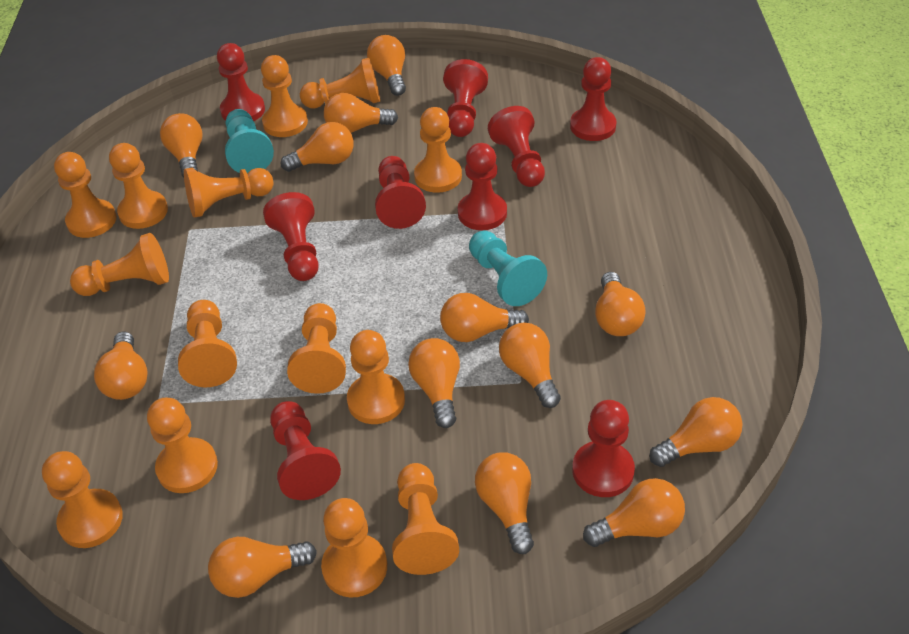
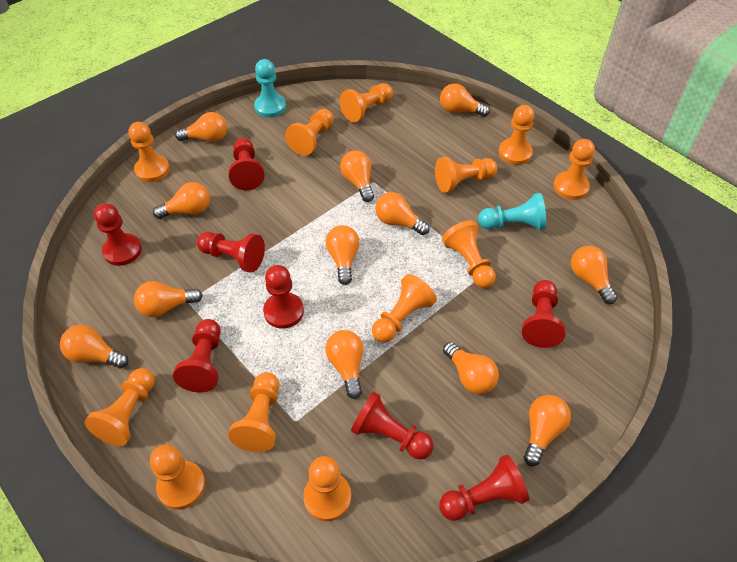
orange light bulb: 13 -> 12
orange pawn: 14 -> 12
red pawn: 9 -> 8

